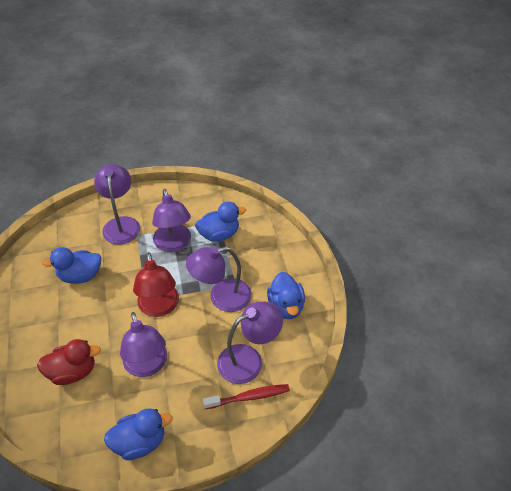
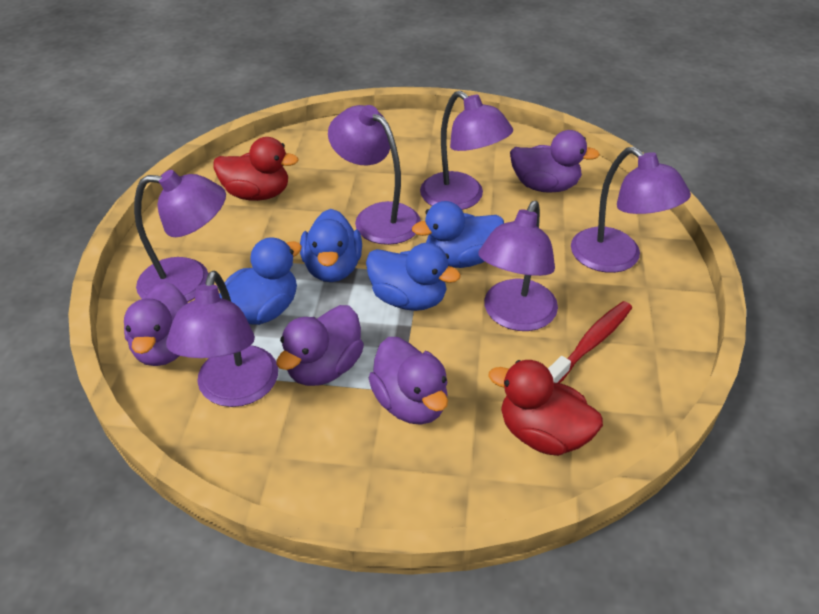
purple duck: 0 -> 4
purple lamp: 5 -> 6
red duck: 1 -> 2
red lamp: 1 -> 0

